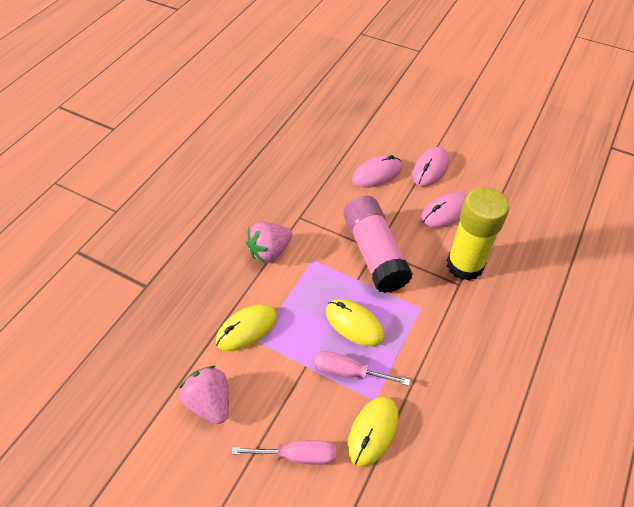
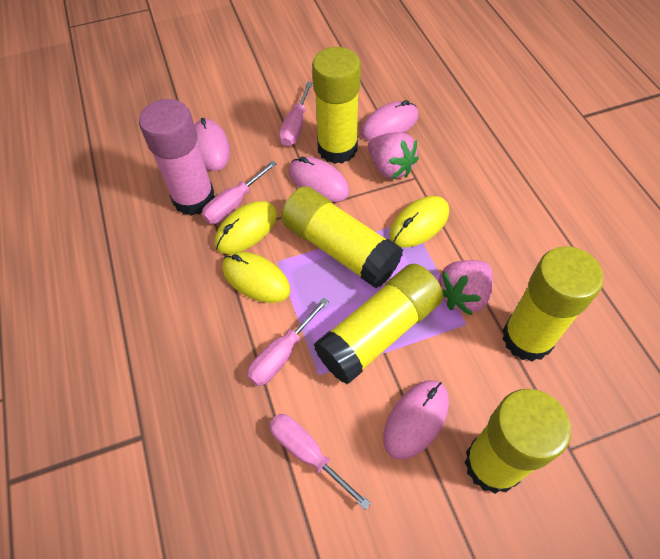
pink mouse: 3 -> 4
pink screwdriver: 2 -> 4
yellow glue stick: 1 -> 5

